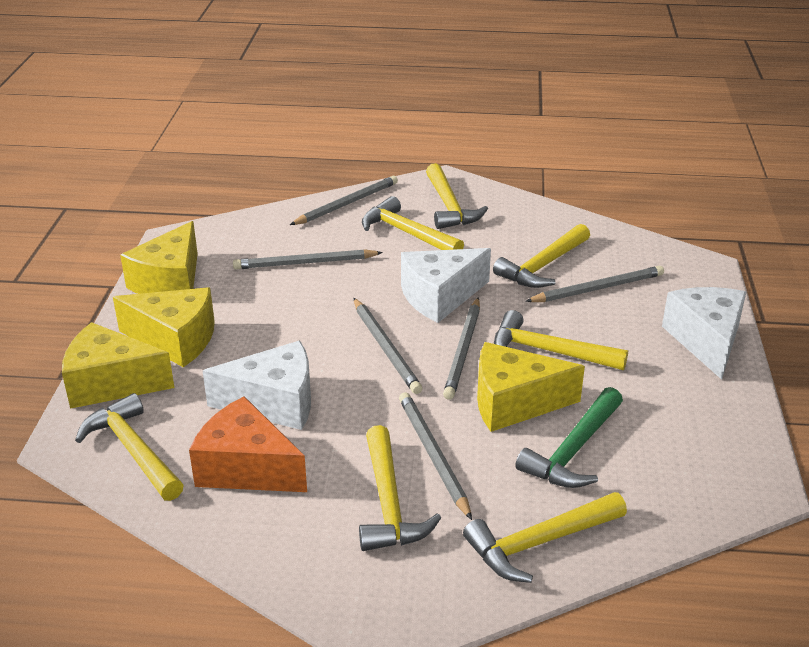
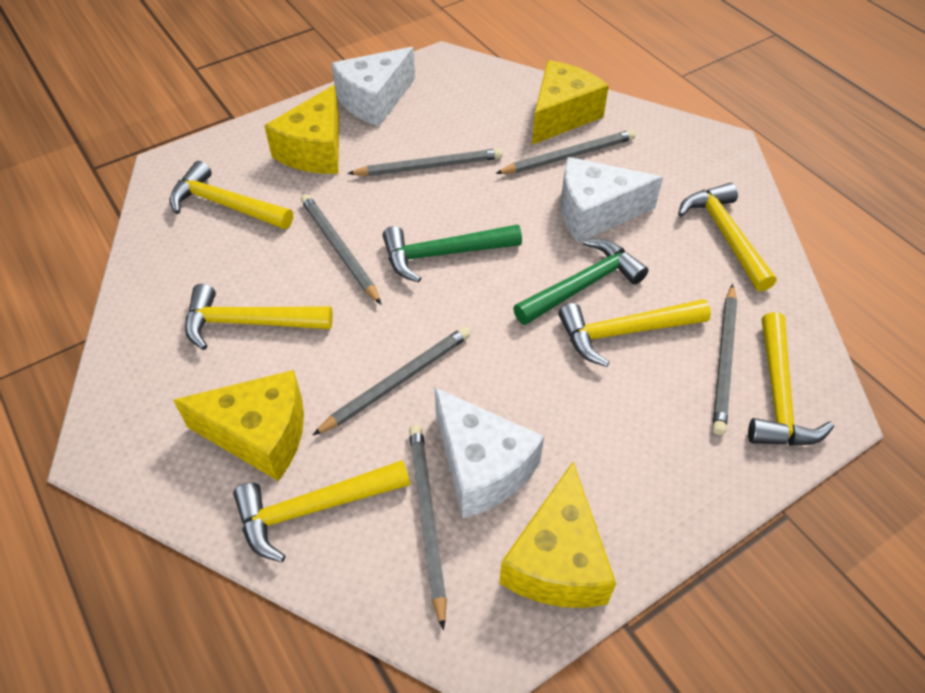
green hammer: 1 -> 2
orange cheese: 1 -> 0
yellow hammer: 7 -> 6

